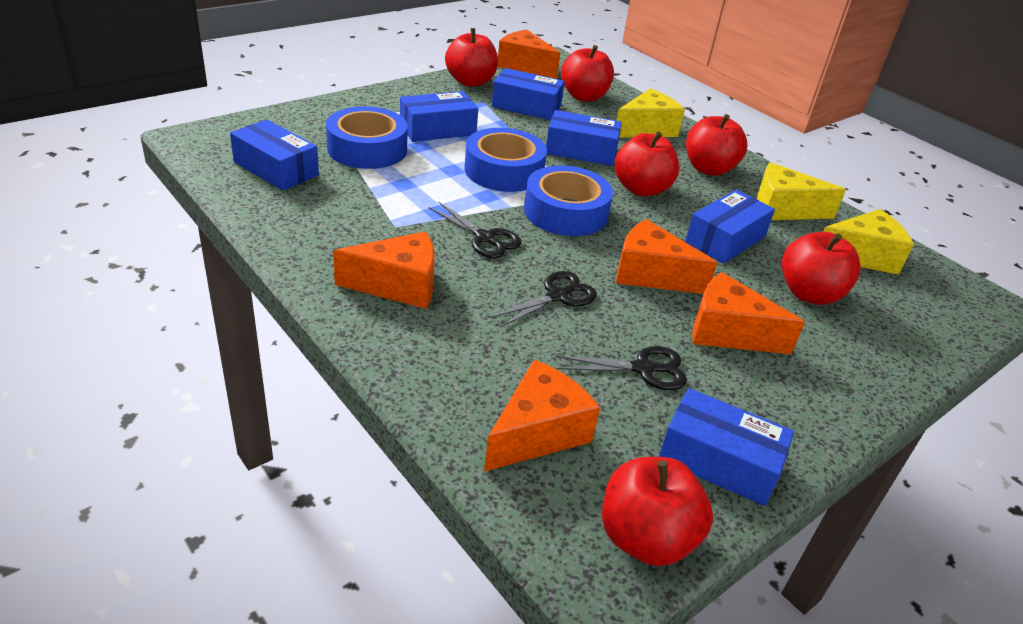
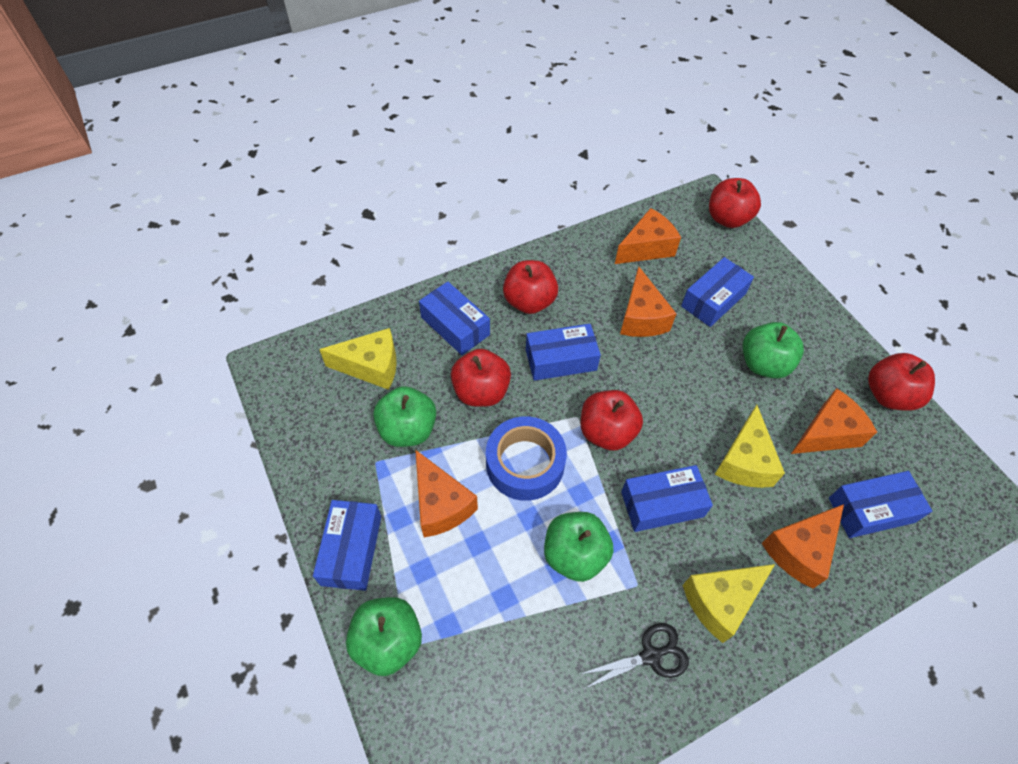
black scissors: 3 -> 1
blue tape: 3 -> 1
green apple: 0 -> 4
red apple: 6 -> 5

